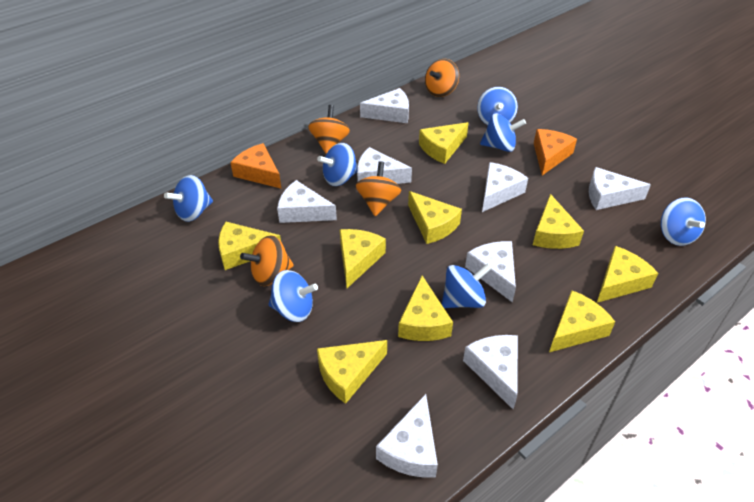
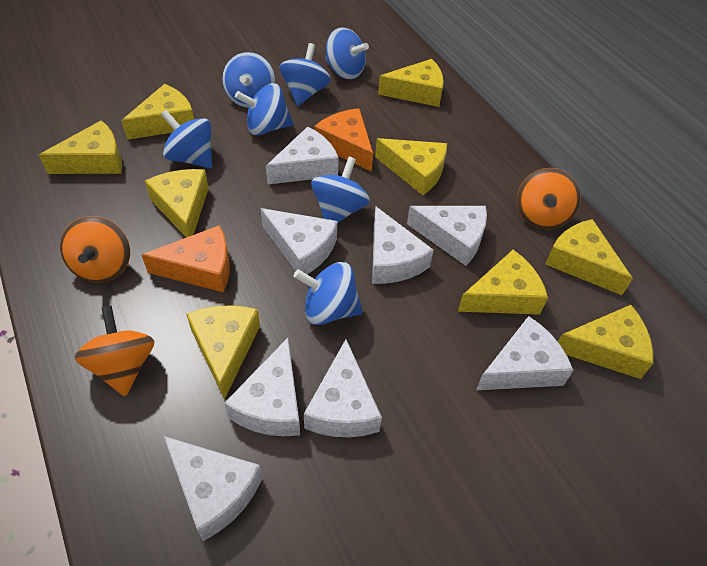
orange spinning top: 4 -> 3

